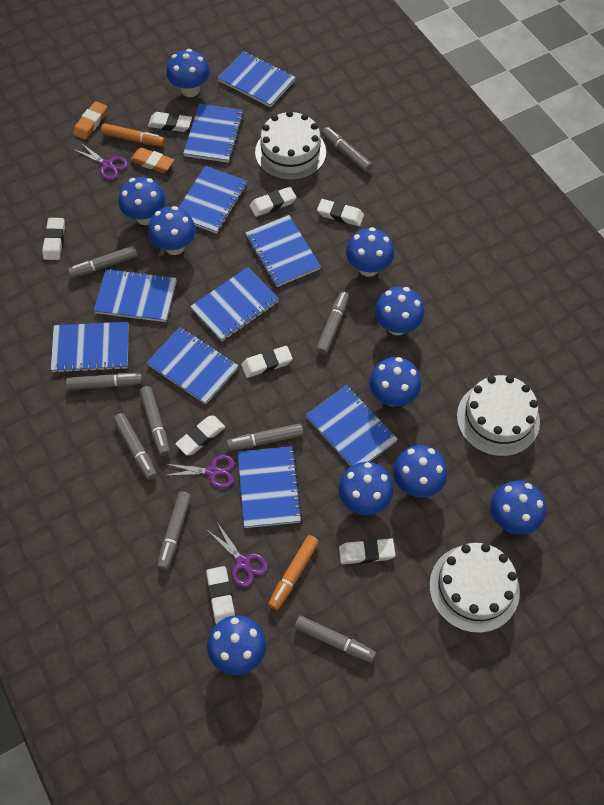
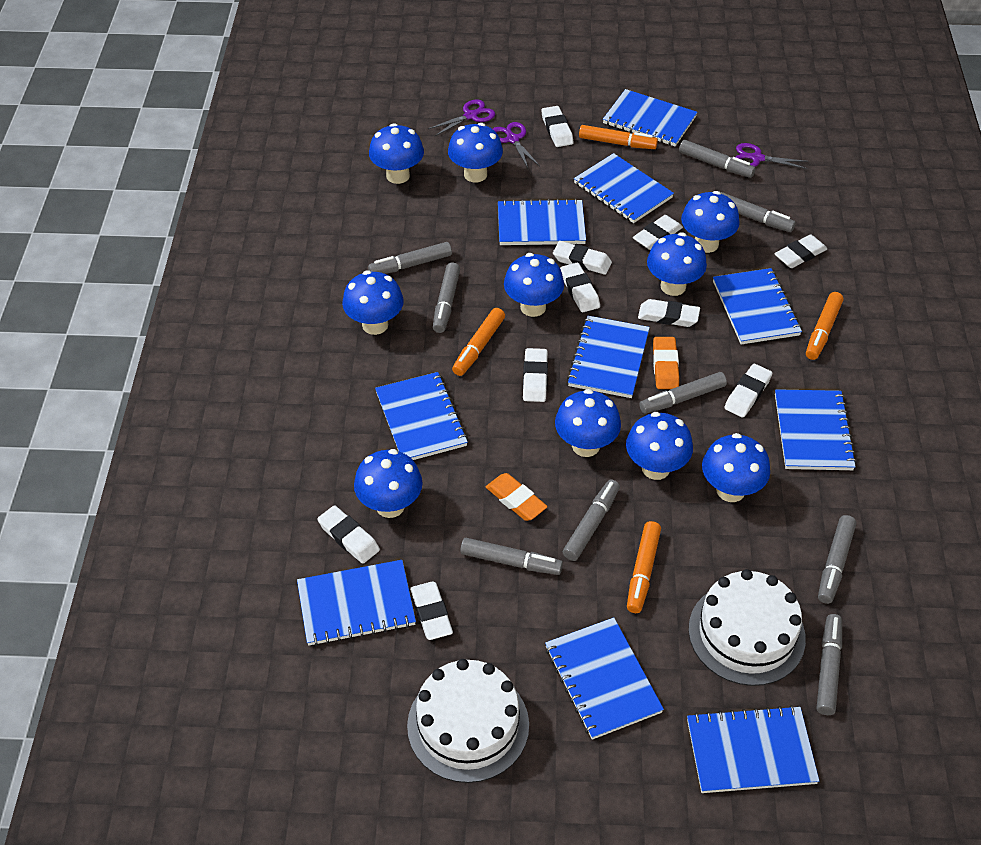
orange marker: 2 -> 4
white cake: 3 -> 2
white eraser: 8 -> 10

